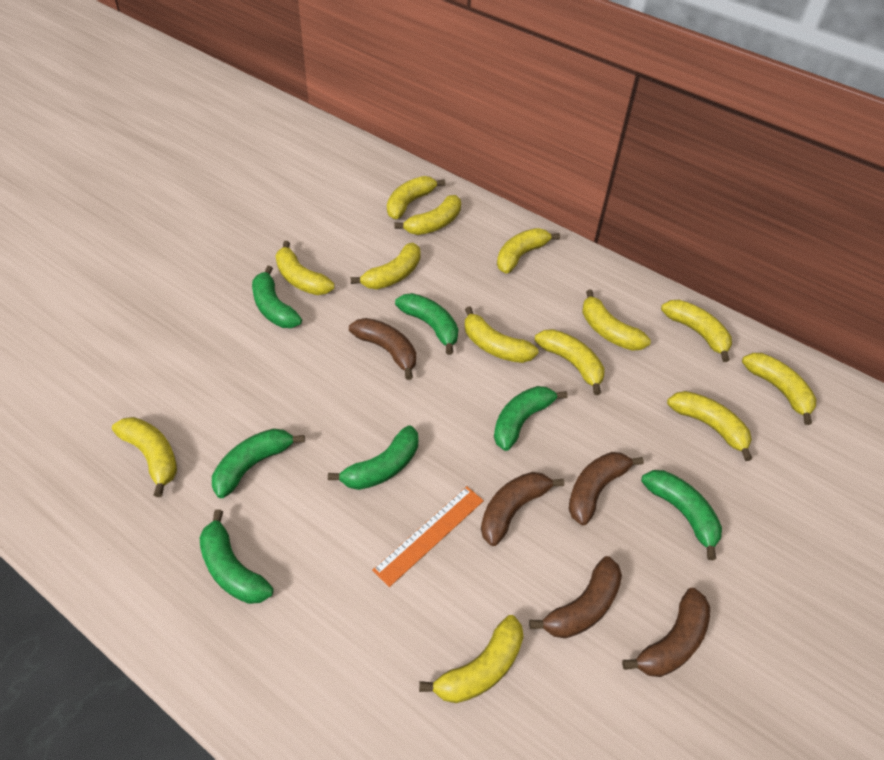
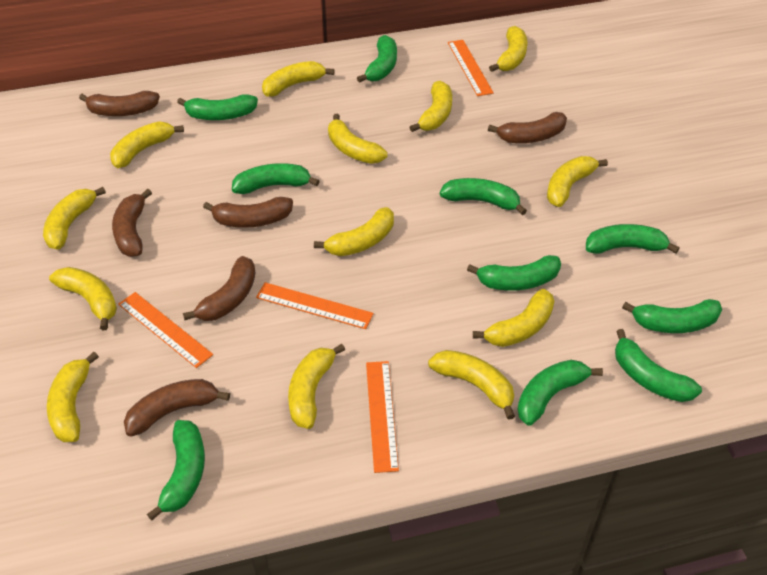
brown banana: 5 -> 6
green banana: 7 -> 10
orange ruler: 1 -> 4

